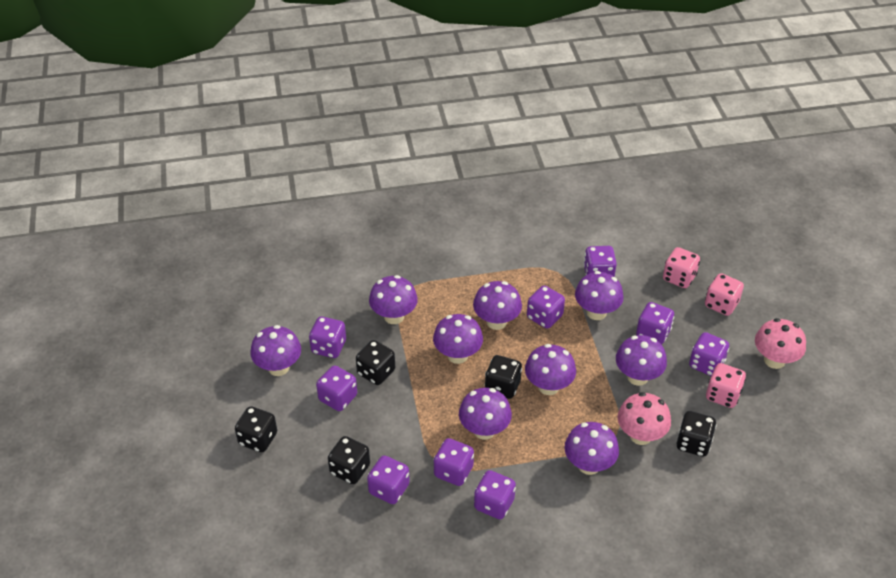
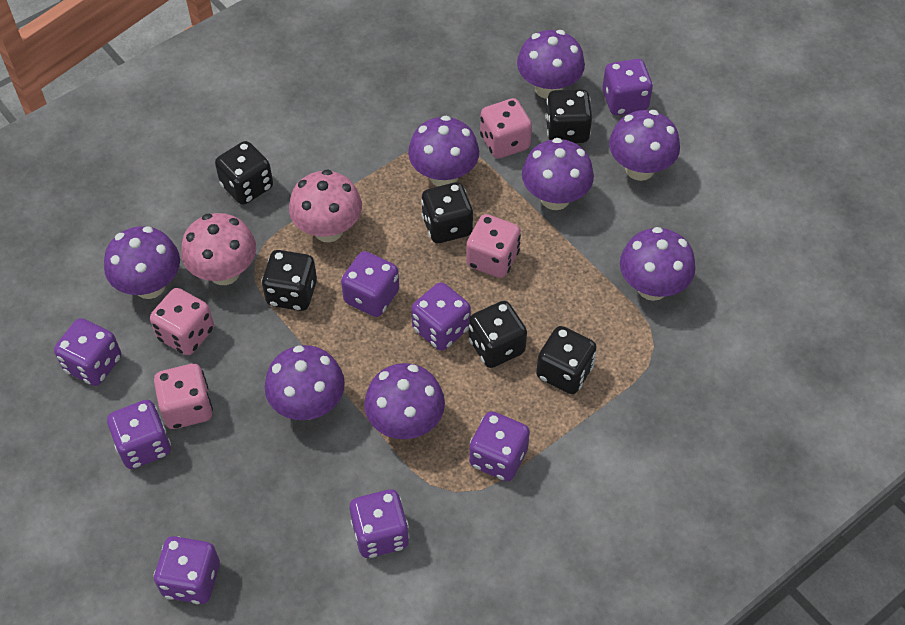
black dice: 5 -> 6
pink dice: 3 -> 4
purple dice: 9 -> 8
purple mushroom: 9 -> 8

